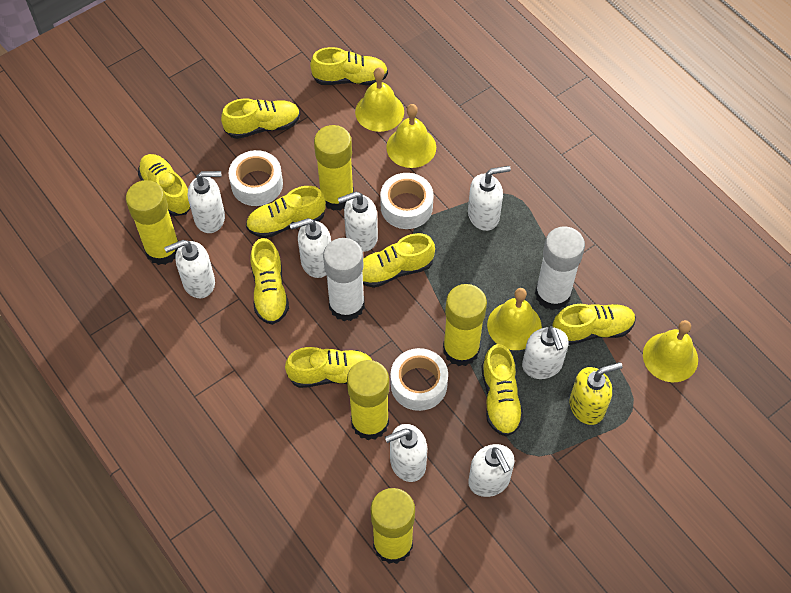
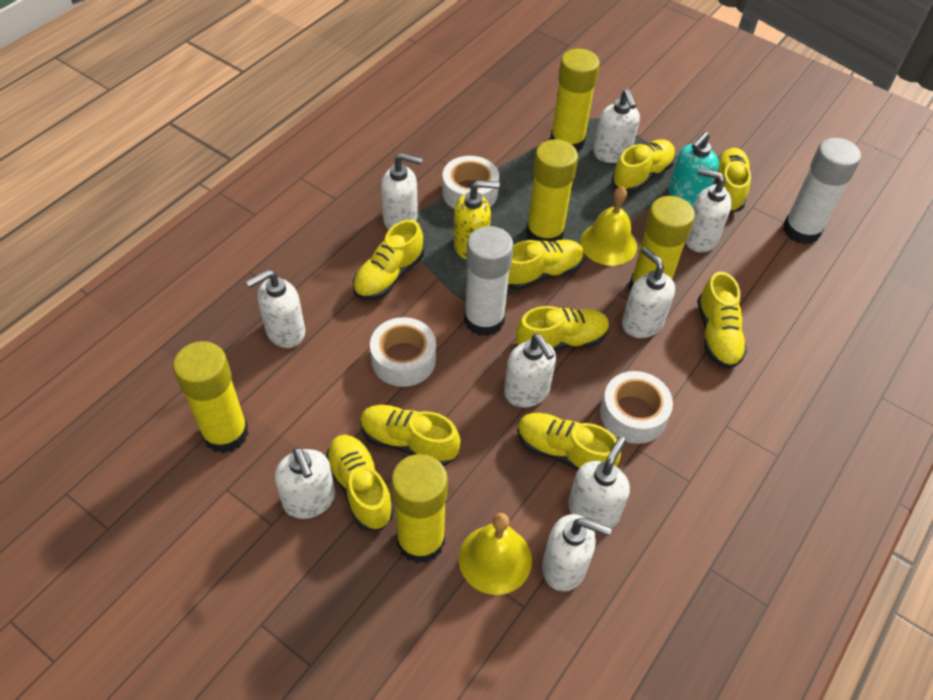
turquoise soap dispenser: 0 -> 1
white soap dispenser: 8 -> 9
yellow bell: 4 -> 2

